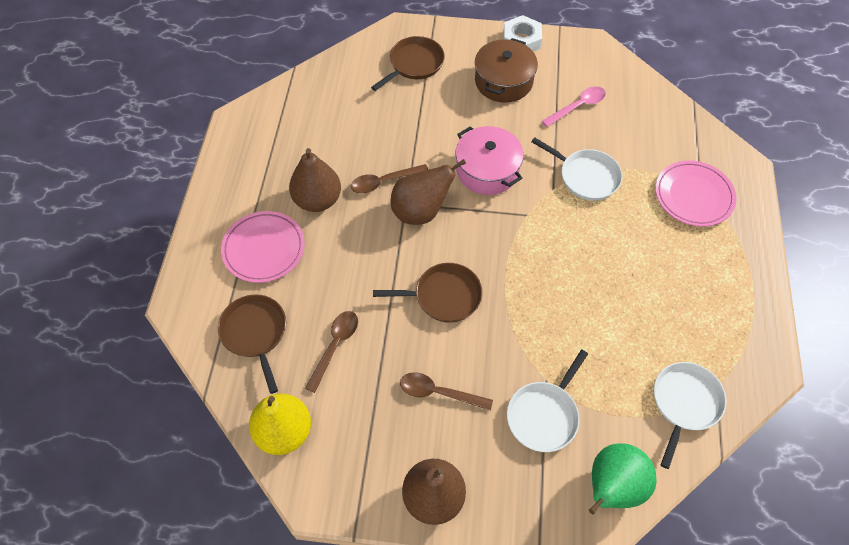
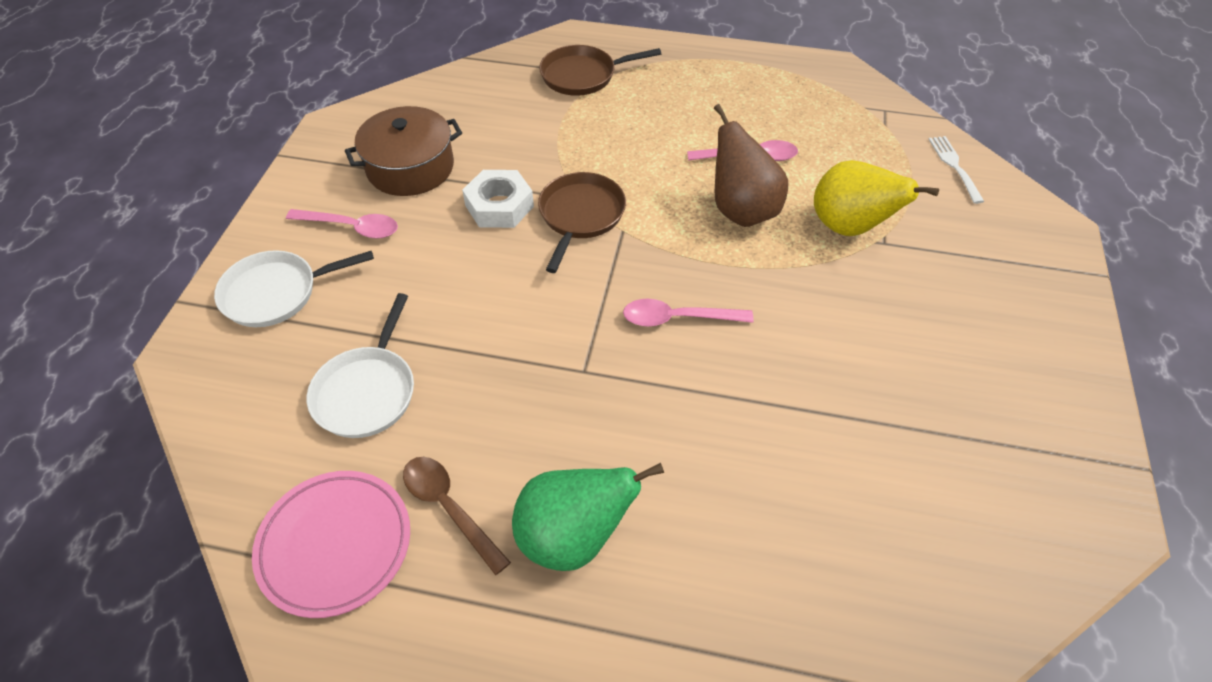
brown pan: 3 -> 2
brown pear: 3 -> 1
brown spoon: 3 -> 1
pink plate: 2 -> 1
pink pot: 1 -> 0
pink spoon: 1 -> 3
white fork: 0 -> 1
white pan: 3 -> 2

